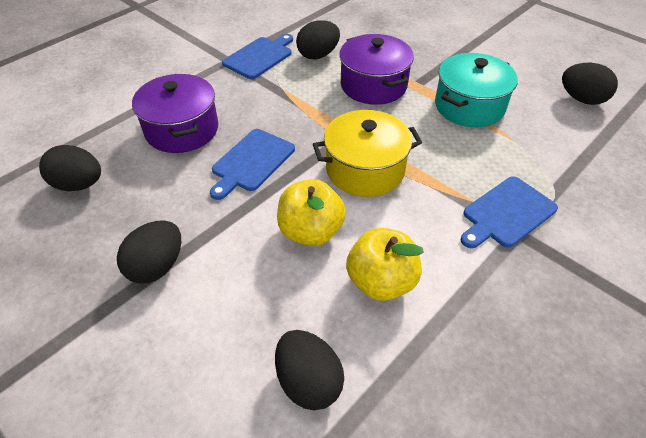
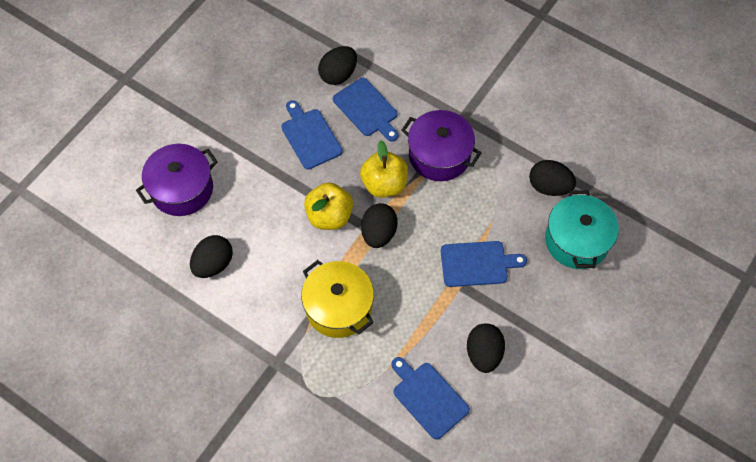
blue cutting board: 3 -> 4

